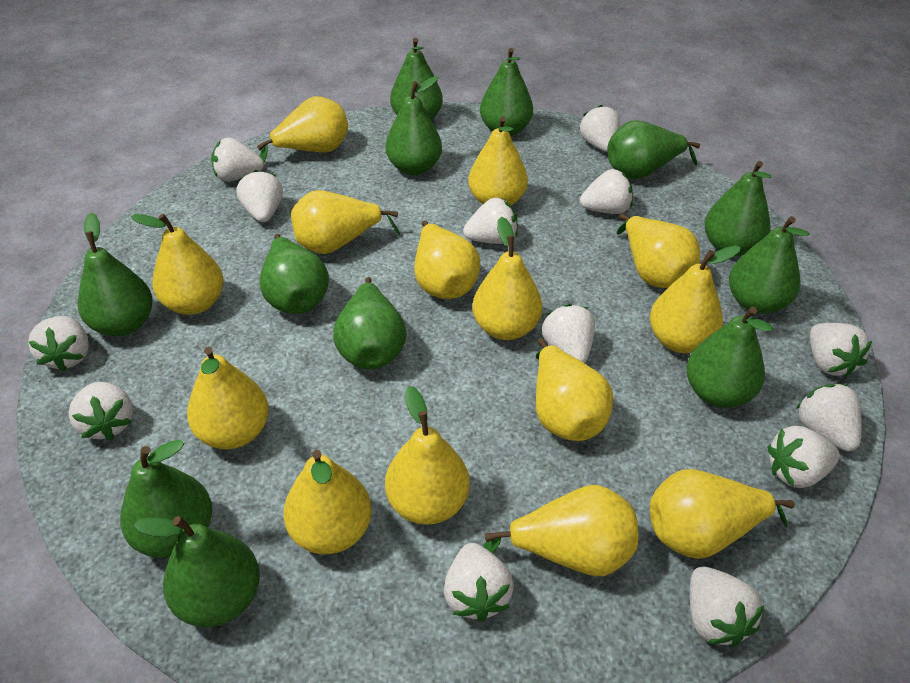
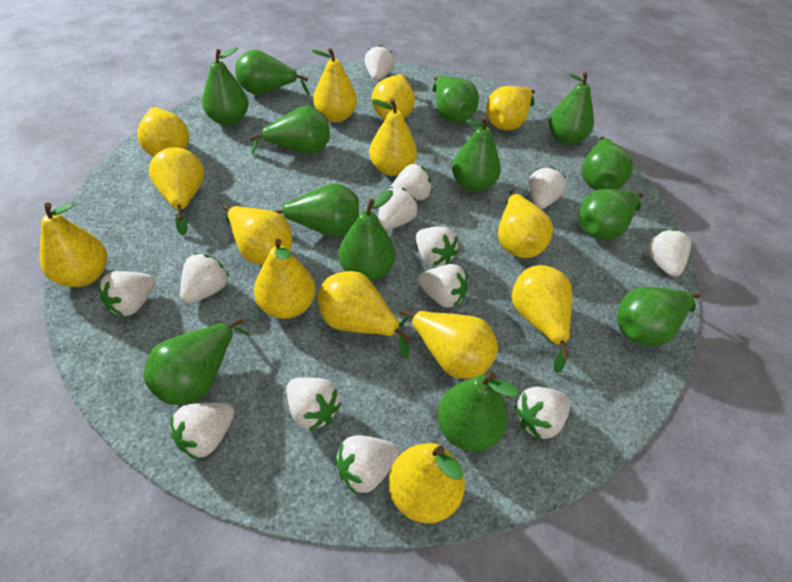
green pear: 12 -> 13

